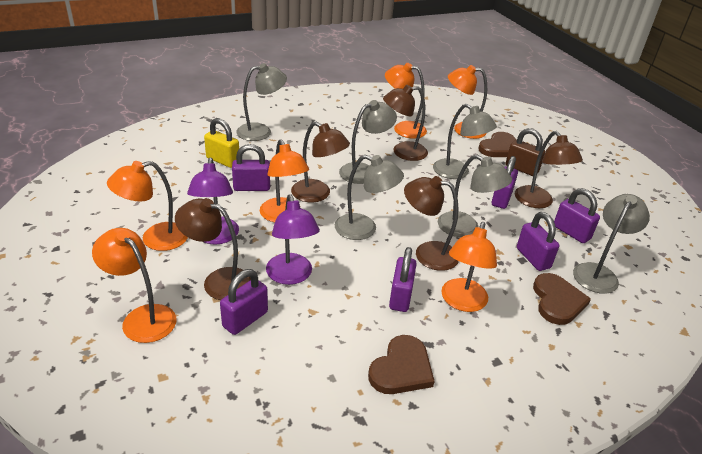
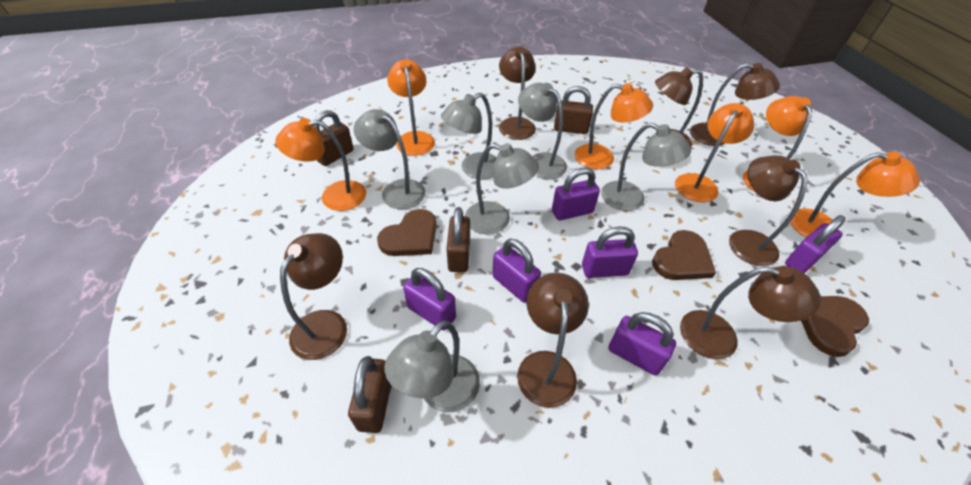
brown lamp: 5 -> 7
brown padlock: 1 -> 4
purple lamp: 2 -> 0
yellow padlock: 1 -> 0

